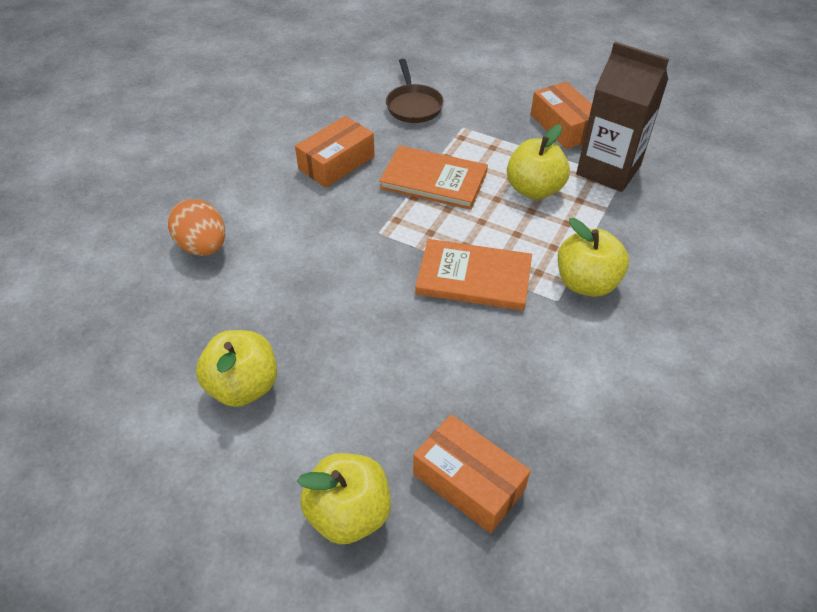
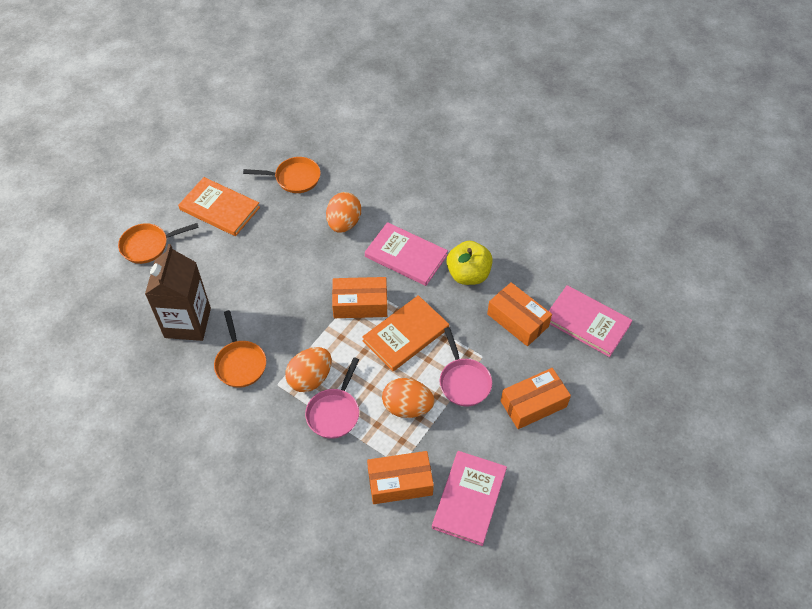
brown pan: 1 -> 0
orange box: 3 -> 4
orange egg: 1 -> 3
orange pan: 0 -> 3
pink book: 0 -> 3
pink pan: 0 -> 2
yellow apple: 4 -> 1

